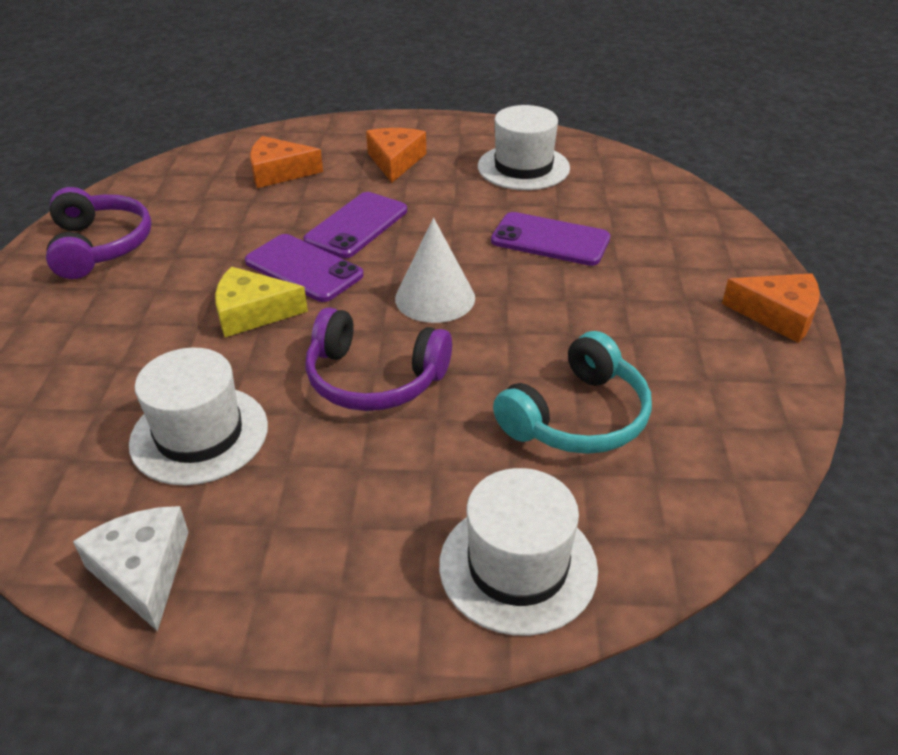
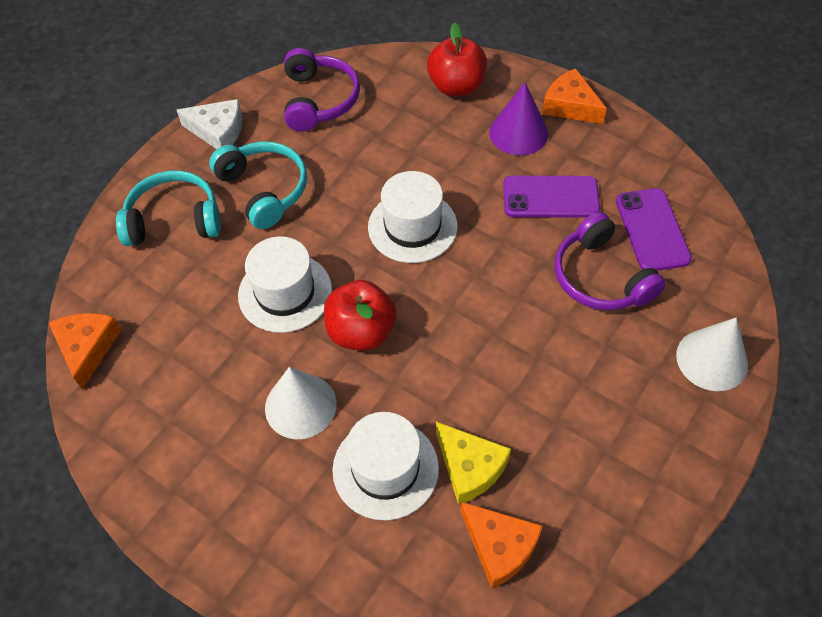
purple cone: 0 -> 1
purple phone: 3 -> 2
red apple: 0 -> 2
turquoise headphones: 1 -> 2
white cone: 1 -> 2

